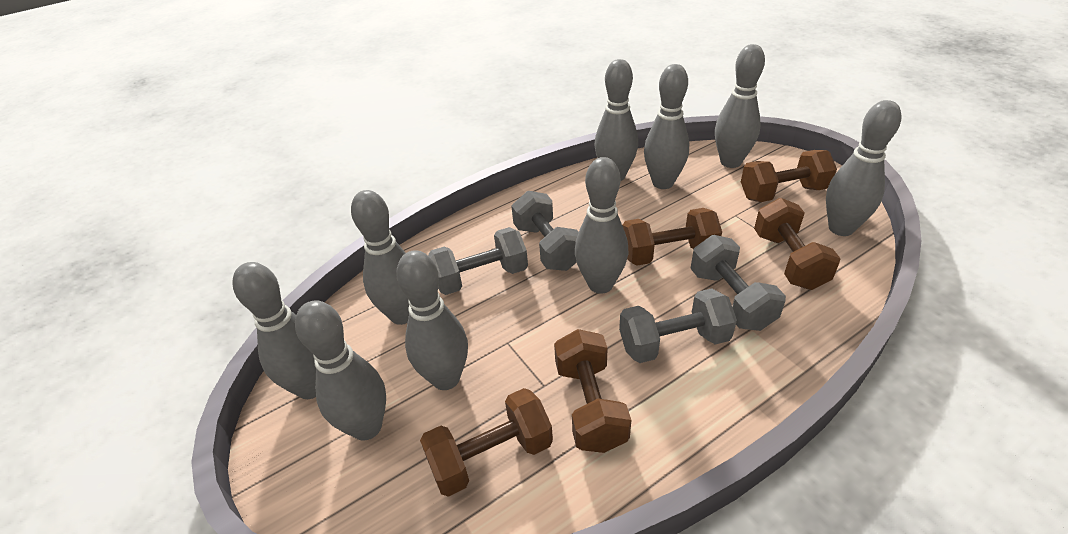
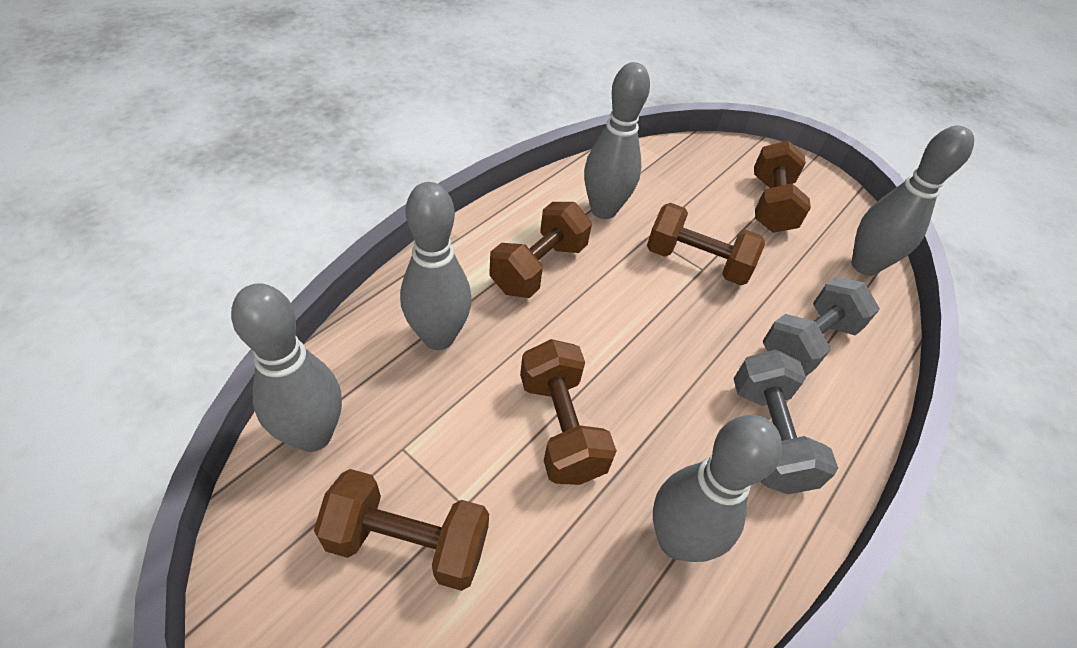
grey bowling pin: 9 -> 5
grey dumbbell: 4 -> 2

